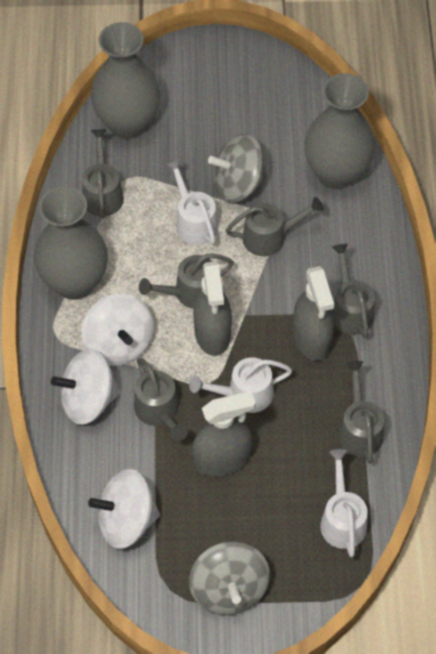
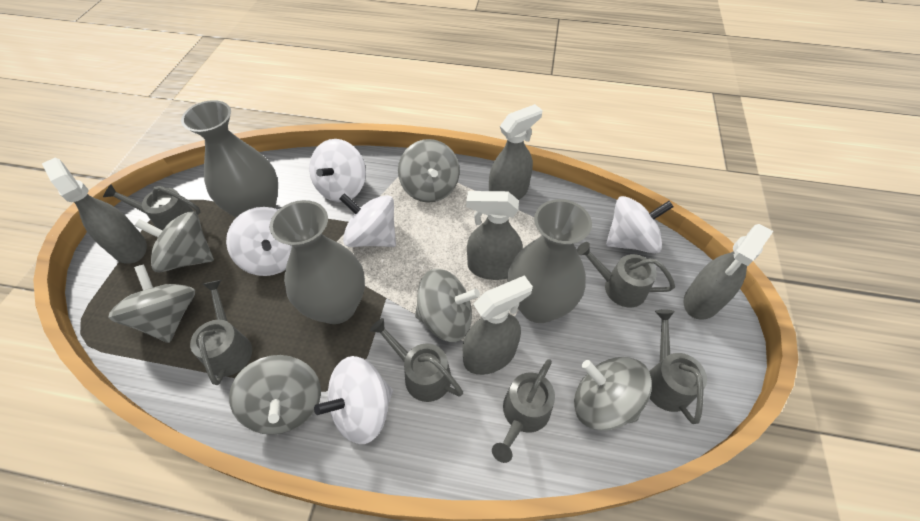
grey spinning top: 2 -> 6
grey spray bottle: 3 -> 5
white spinning top: 3 -> 5
white watering can: 3 -> 0

